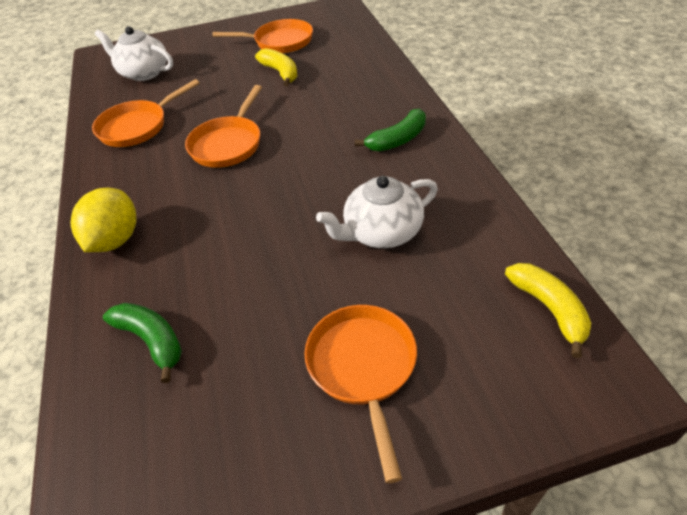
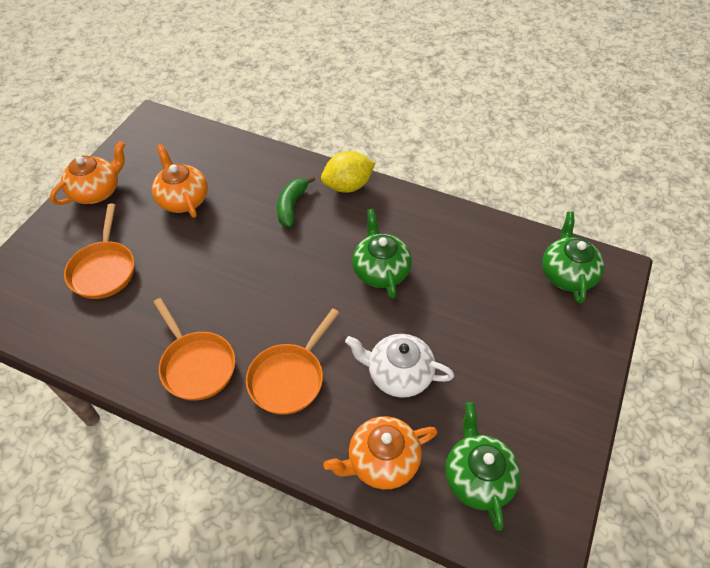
green banana: 2 -> 1
green teapot: 0 -> 3
orange pan: 4 -> 3
orange teapot: 0 -> 3
white teapot: 2 -> 1
yellow banana: 2 -> 0

